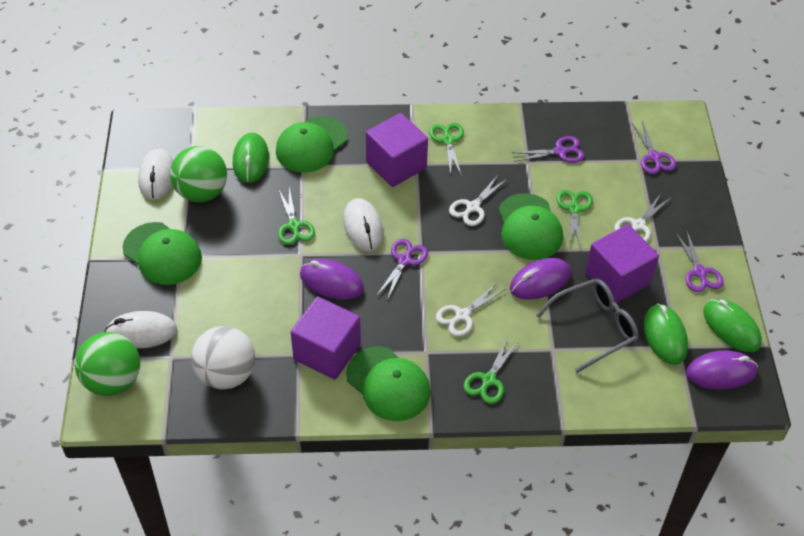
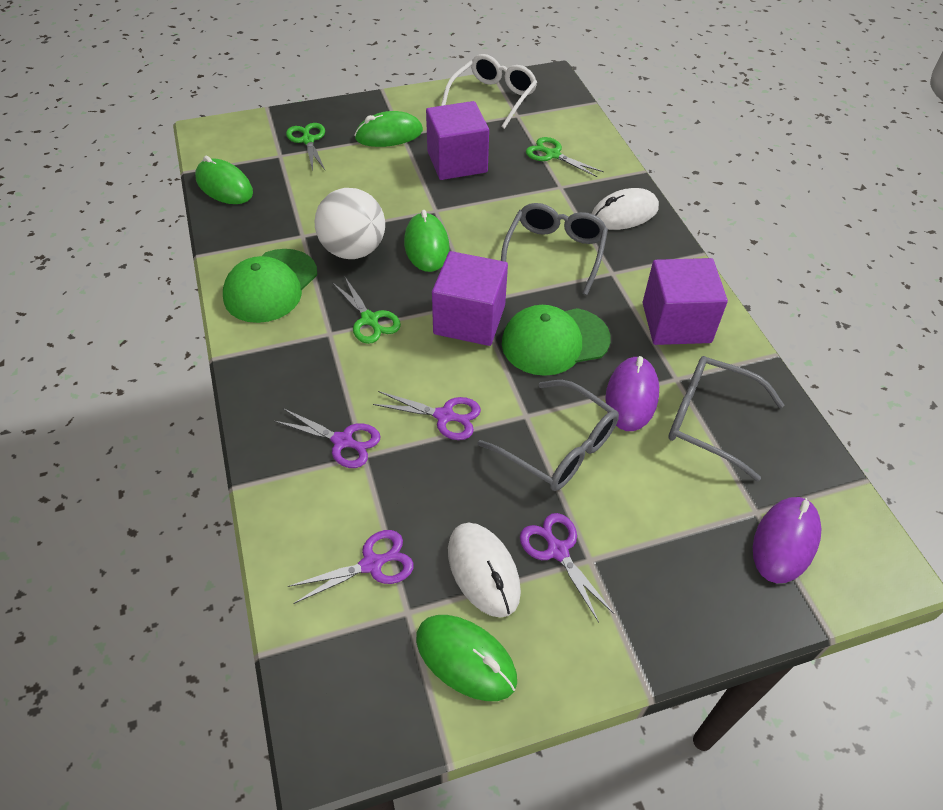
green ball: 2 -> 0
green cap: 4 -> 2
green mouse: 3 -> 4
green scissors: 4 -> 3
grey glasses: 1 -> 3
purple mouse: 3 -> 2
white glasses: 0 -> 1
white mouse: 3 -> 2
white scissors: 3 -> 0

